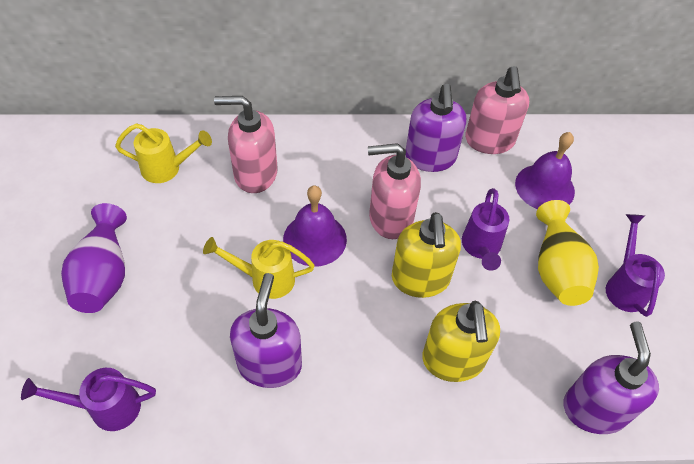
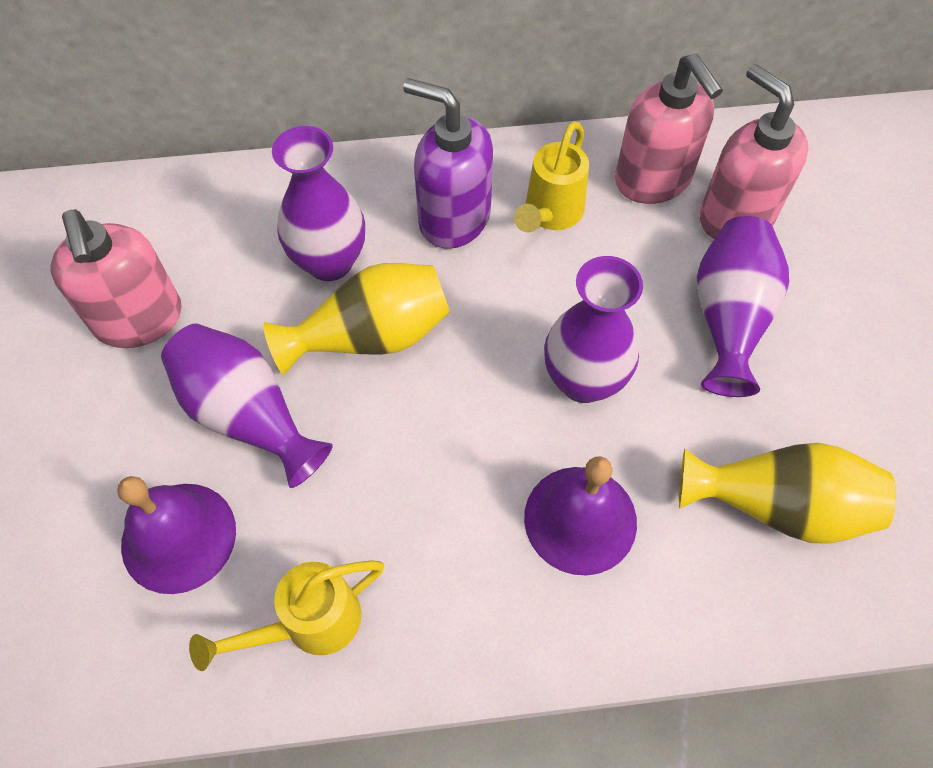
purple soap dispenser: 3 -> 1
purple vase: 1 -> 4
purple watering can: 3 -> 0
yellow soap dispenser: 2 -> 0
yellow vase: 1 -> 2

